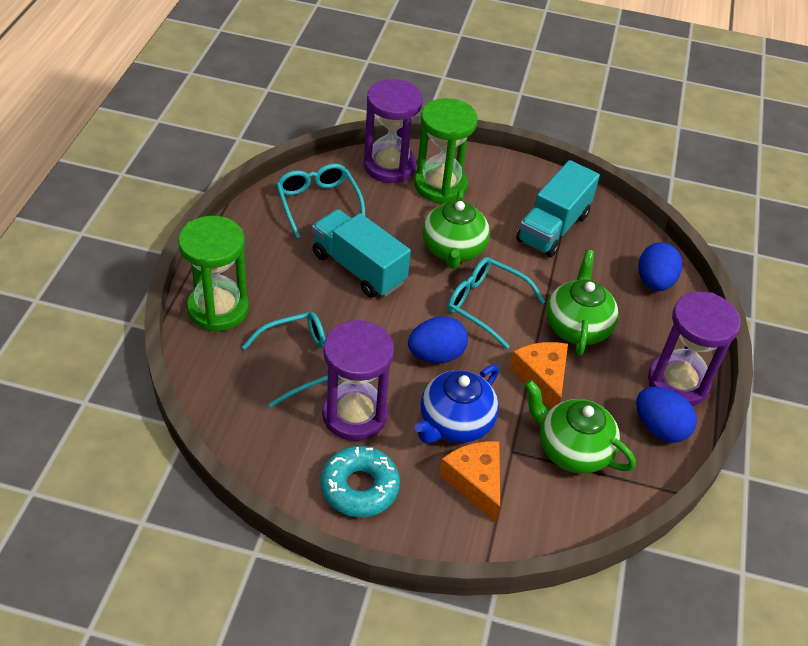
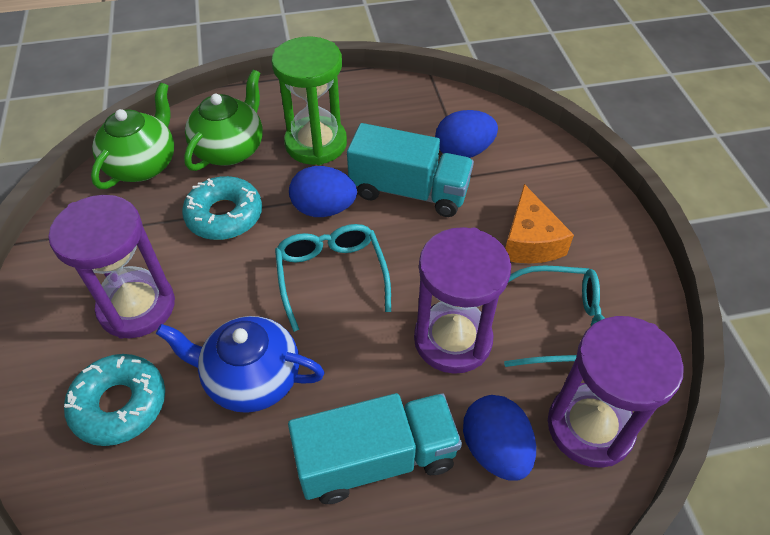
green hourglass: 2 -> 1
green teapot: 3 -> 2
orange cheese: 2 -> 1
turquoise donut: 1 -> 2
turquoise glasses: 3 -> 2

